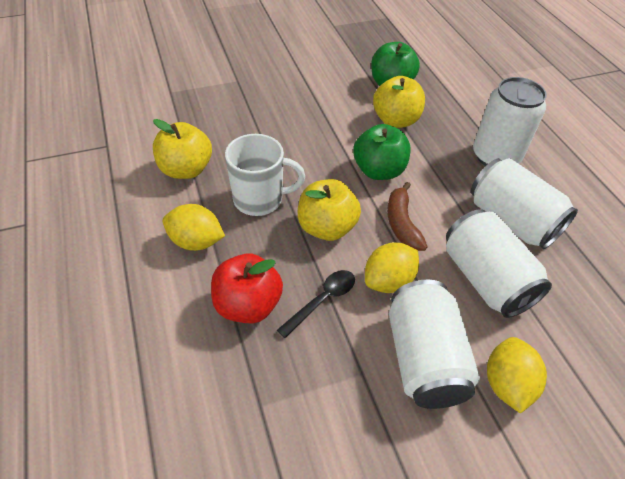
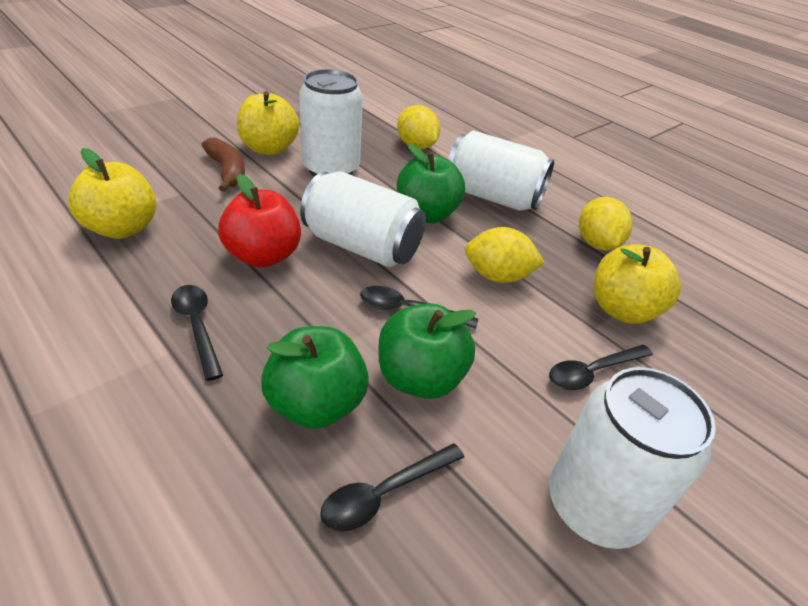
black spoon: 1 -> 4
green apple: 2 -> 3
white mug: 1 -> 0

